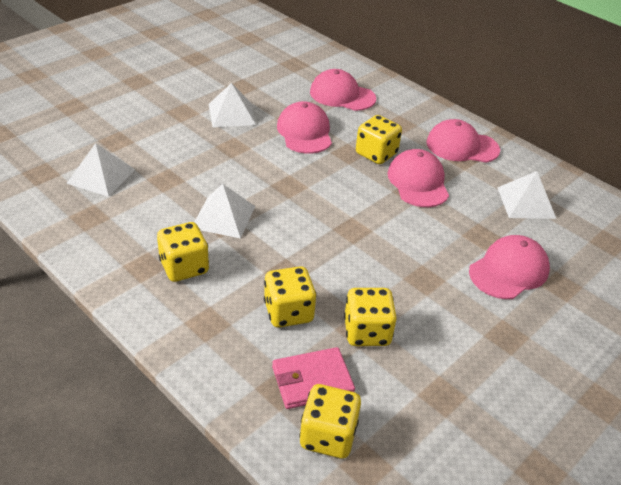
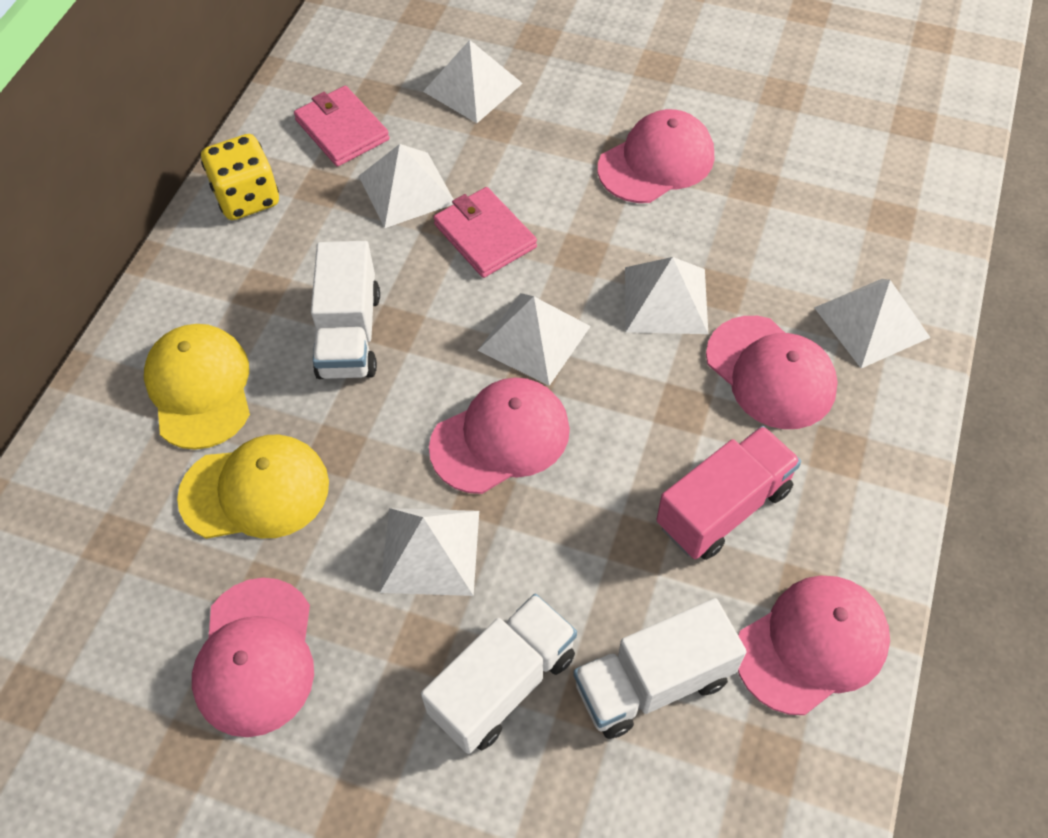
pink truck: 0 -> 1
pink wallet: 1 -> 2
white pyramid: 4 -> 6
white truck: 0 -> 3
yellow cap: 0 -> 2
yellow dice: 5 -> 1

